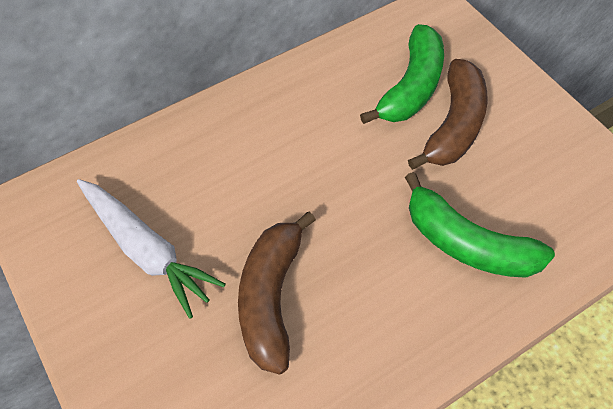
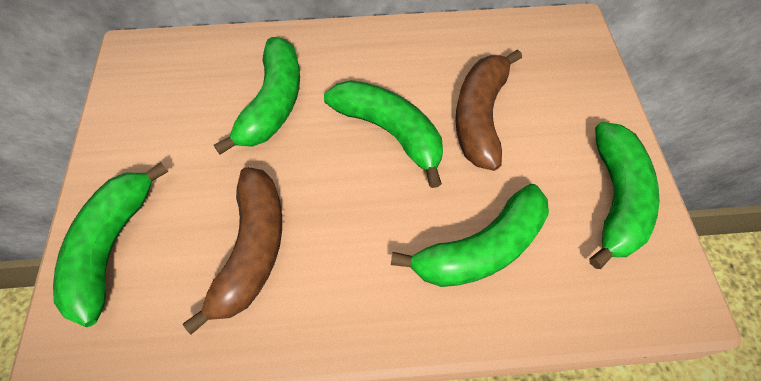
green banana: 2 -> 5
white carrot: 1 -> 0

